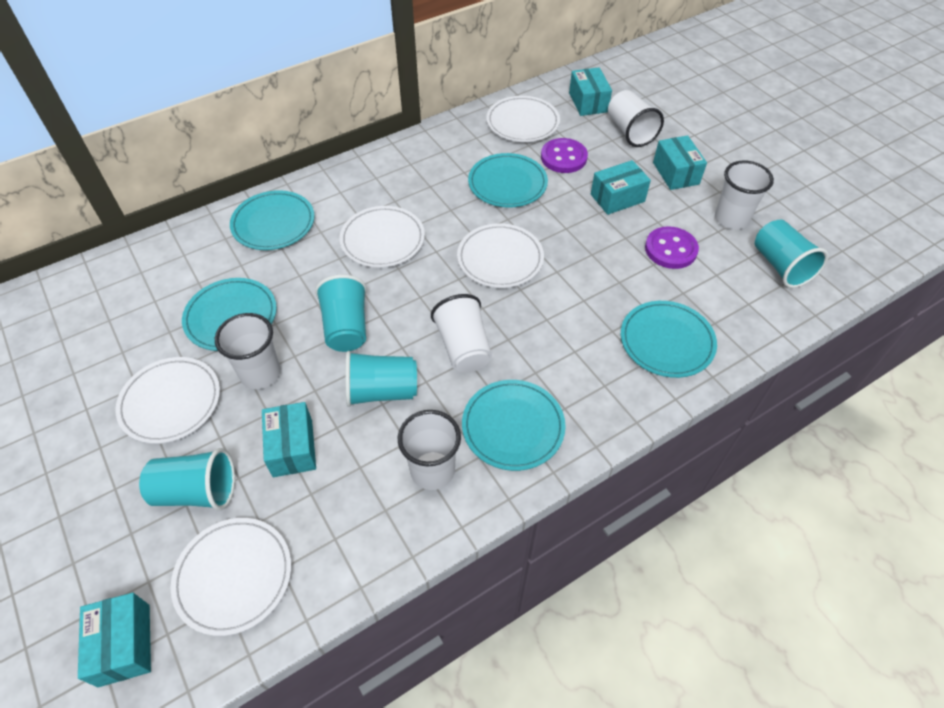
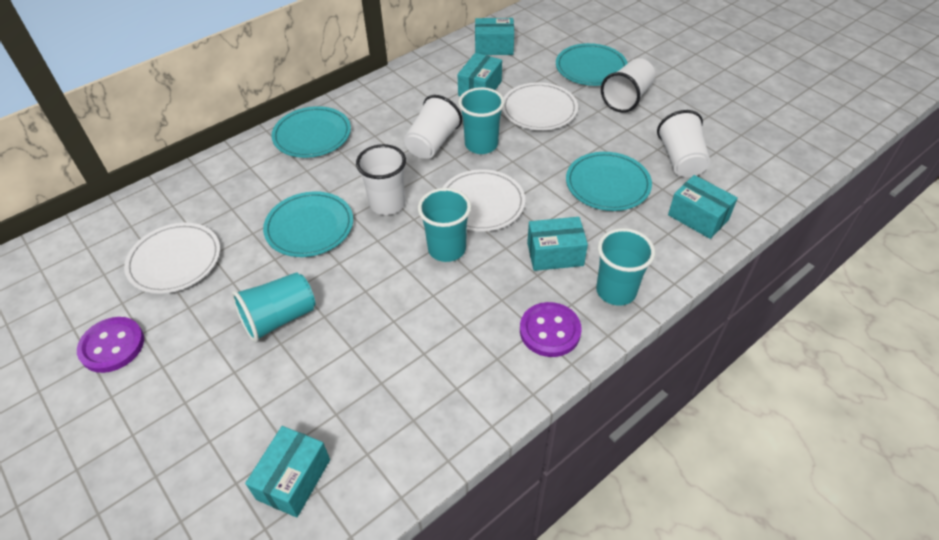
turquoise plate: 5 -> 4
white cup: 5 -> 4
white plate: 5 -> 3

